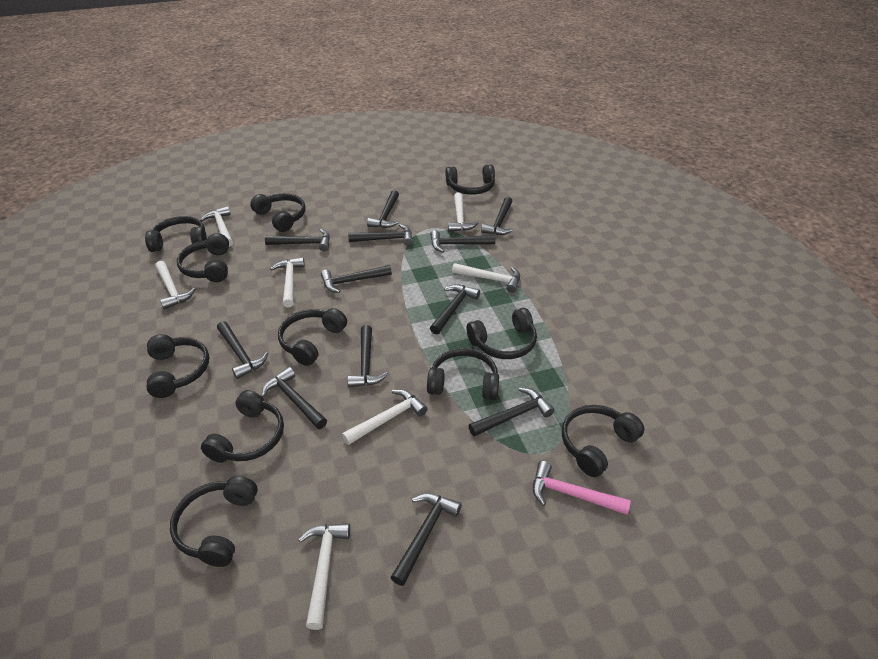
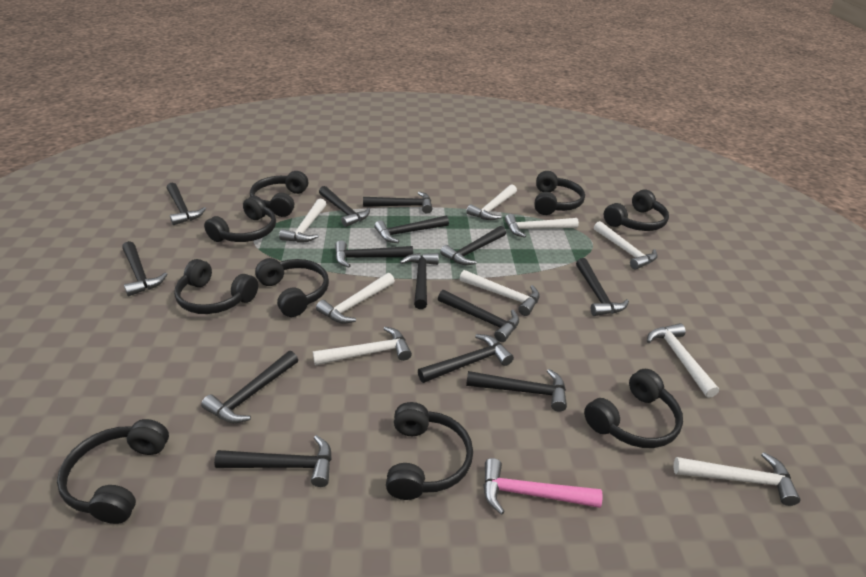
black hammer: 12 -> 14
black headphones: 11 -> 9
white hammer: 7 -> 9

